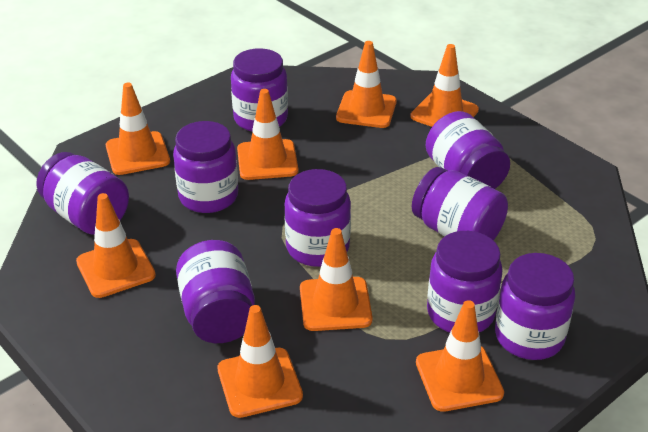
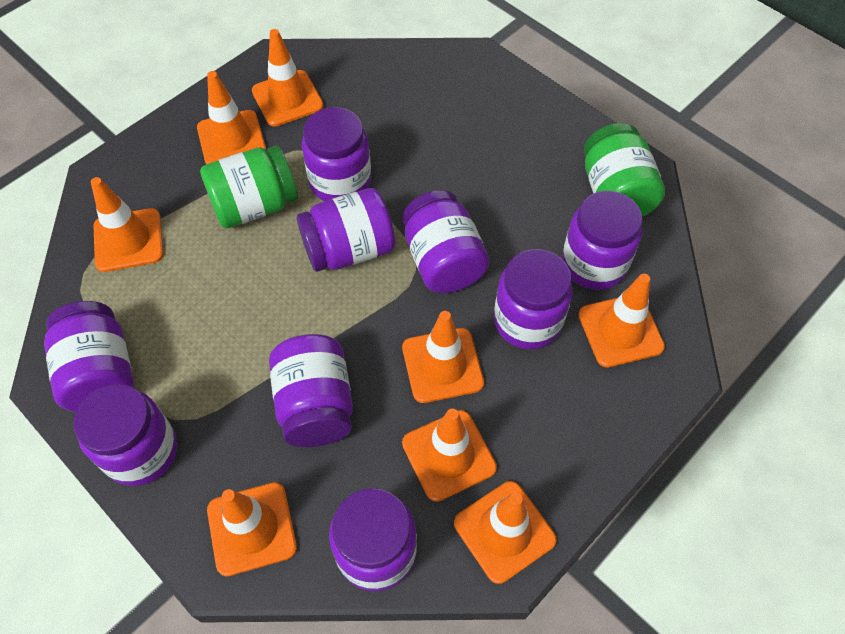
green jar: 0 -> 2

